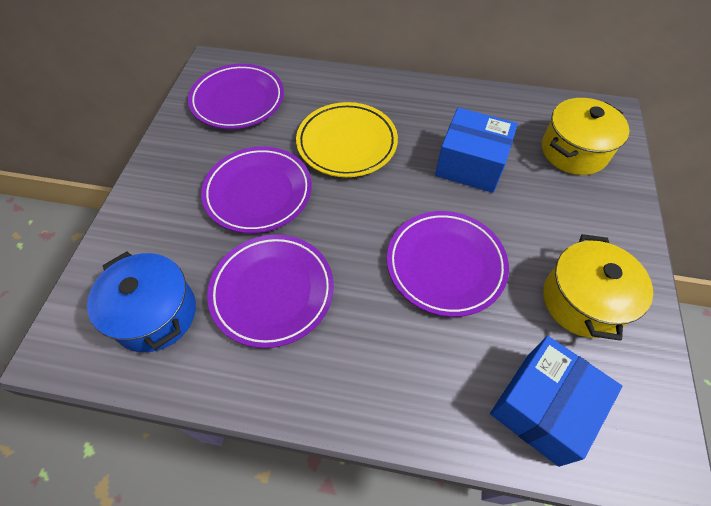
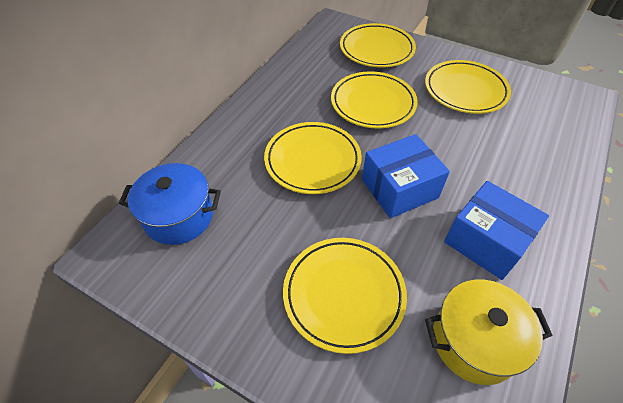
purple plate: 4 -> 0
yellow plate: 1 -> 5
yellow pot: 2 -> 1

